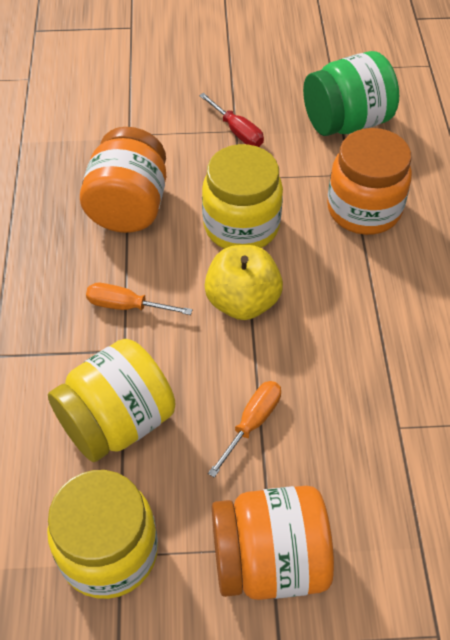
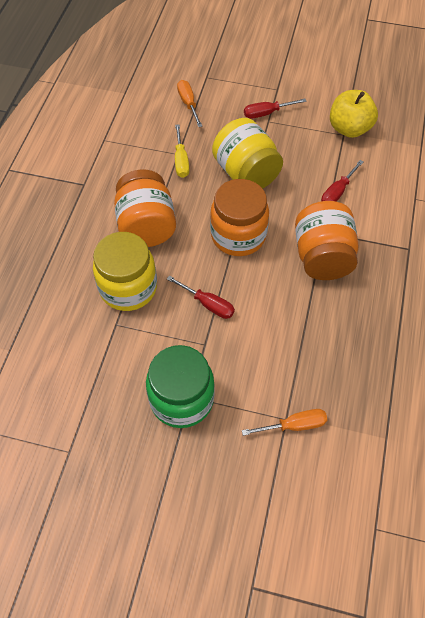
red screwdriver: 1 -> 3
yellow jar: 3 -> 2
yellow screwdriver: 0 -> 1

